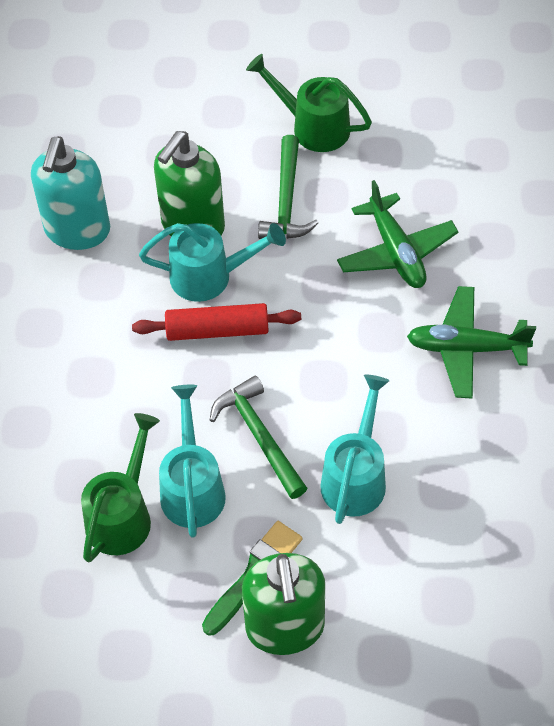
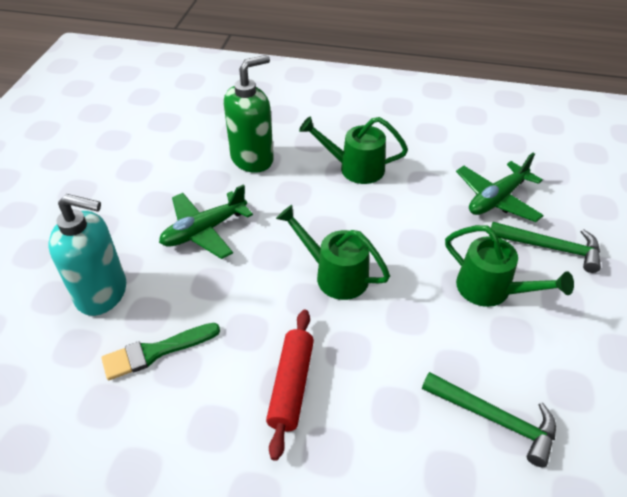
green soap dispenser: 2 -> 1
green watering can: 2 -> 3
turquoise watering can: 3 -> 0

